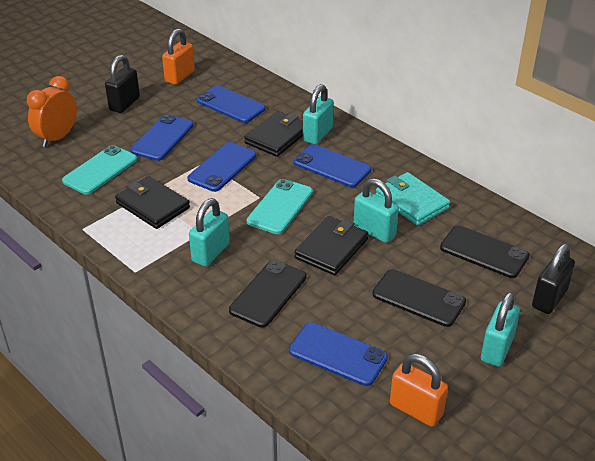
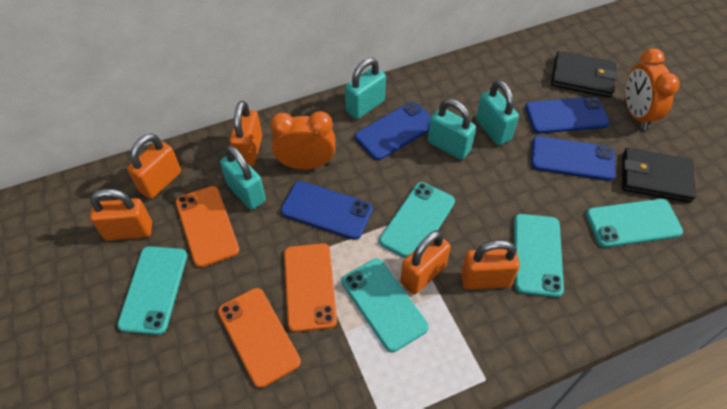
black padlock: 2 -> 0
black phone: 3 -> 0
black wallet: 3 -> 2
blue phone: 5 -> 4
orange clock: 1 -> 2
orange padlock: 2 -> 5
orange phone: 0 -> 3
turquoise phone: 2 -> 5
turquoise wallet: 1 -> 0

